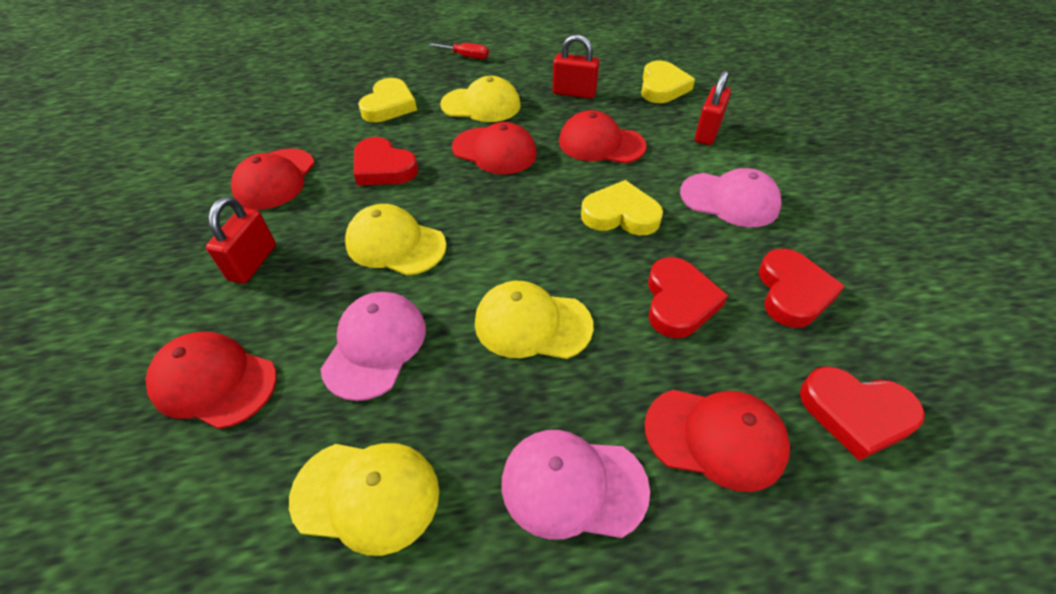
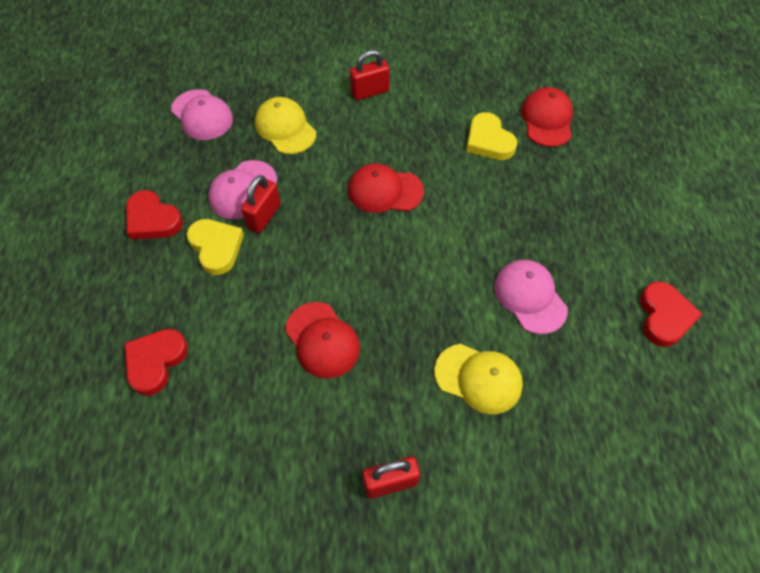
red cap: 5 -> 3
red heart: 4 -> 3
red screwdriver: 1 -> 0
yellow cap: 4 -> 2
yellow heart: 3 -> 2

